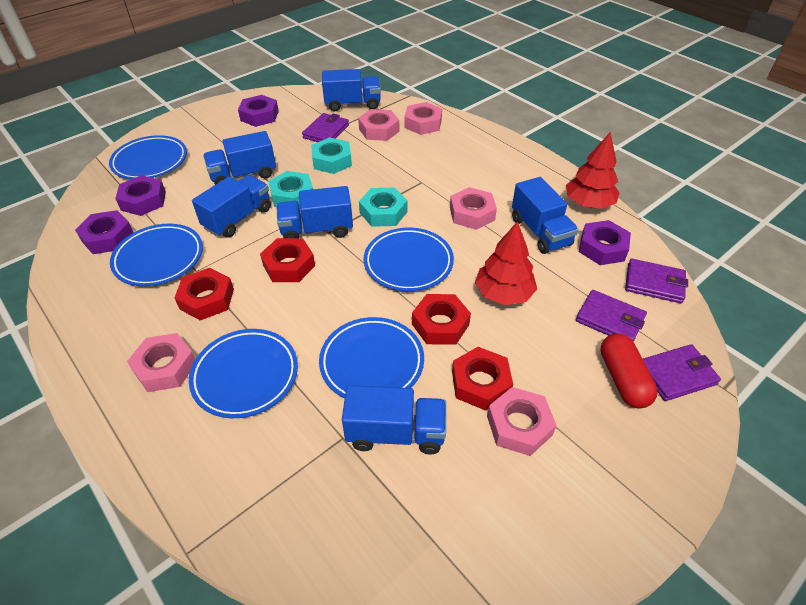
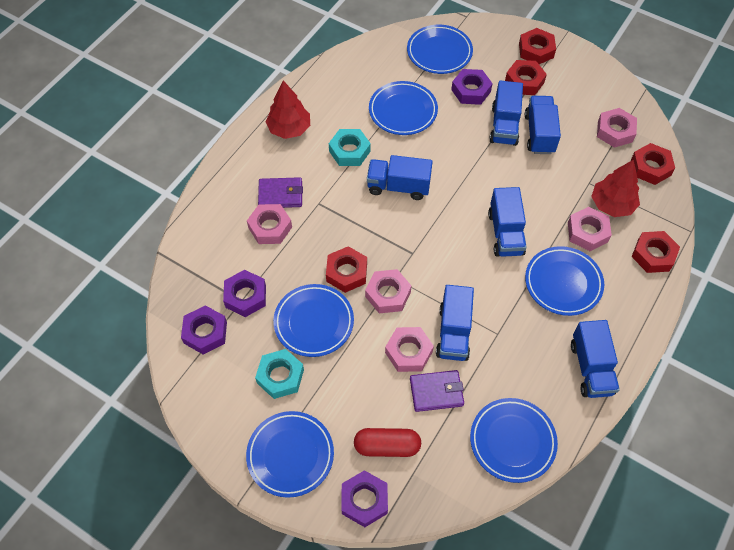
blue plate: 5 -> 6
purple wallet: 4 -> 2
red nut: 4 -> 5
turquoise nut: 3 -> 2

